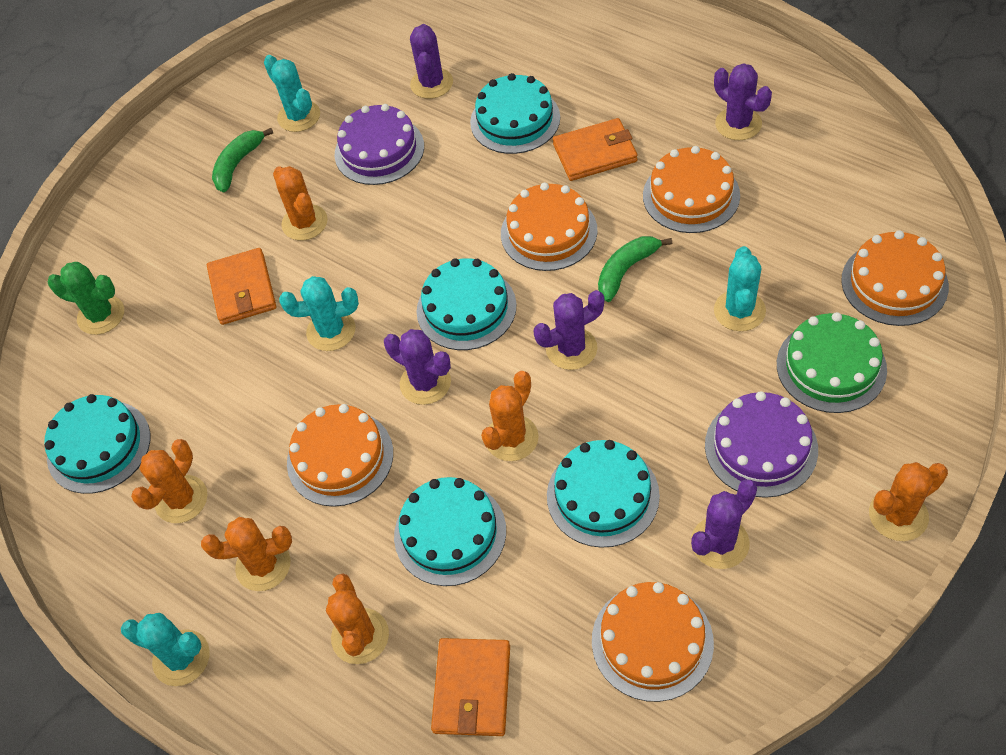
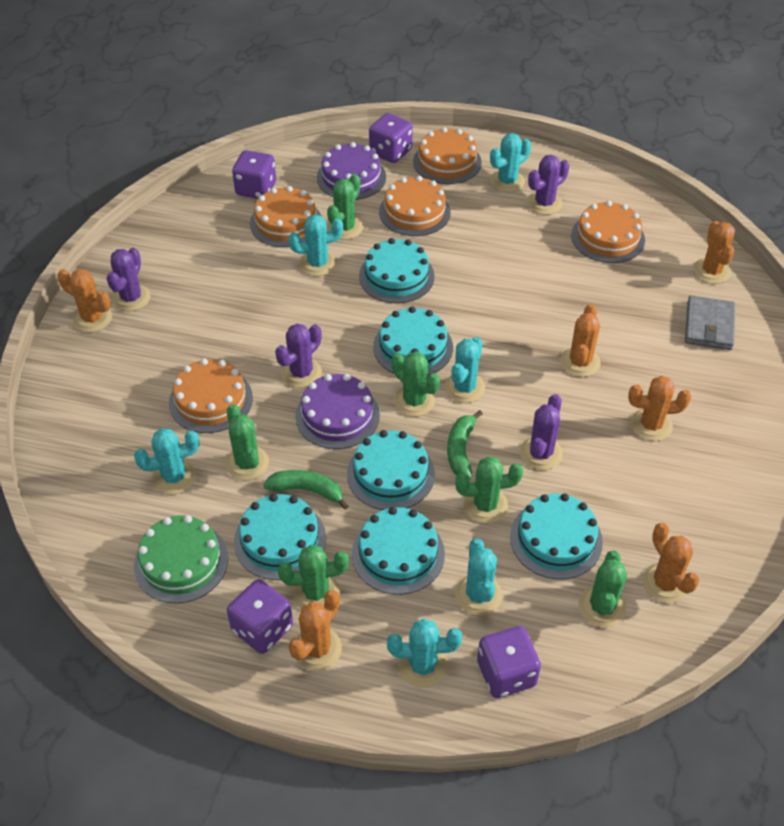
green cactus: 1 -> 6
grey wallet: 0 -> 1
orange wallet: 3 -> 0
purple cactus: 5 -> 4
purple dice: 0 -> 4
turquoise cactus: 4 -> 6
turquoise cake: 5 -> 6

